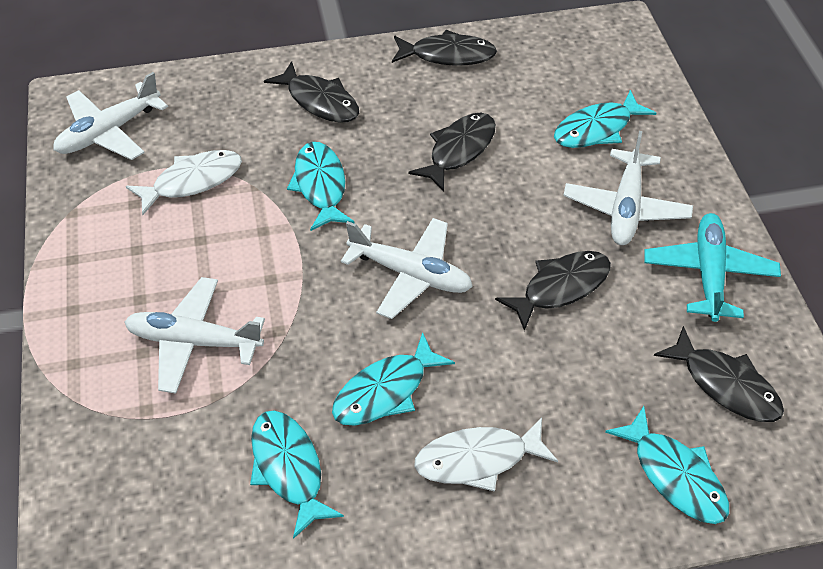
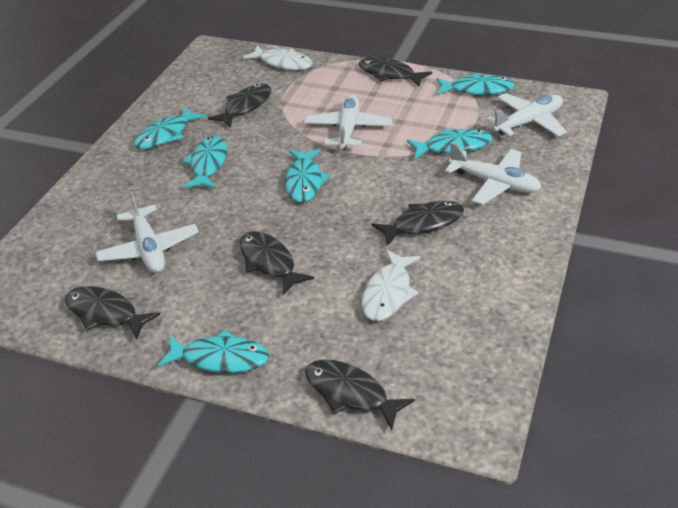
black fish: 5 -> 6
turquoise fish: 5 -> 6
turquoise plane: 1 -> 0

